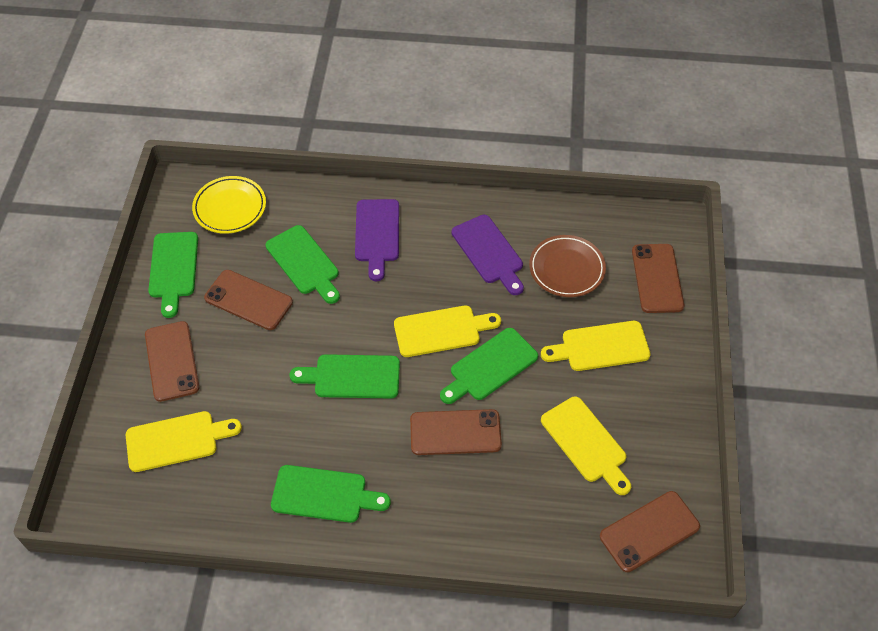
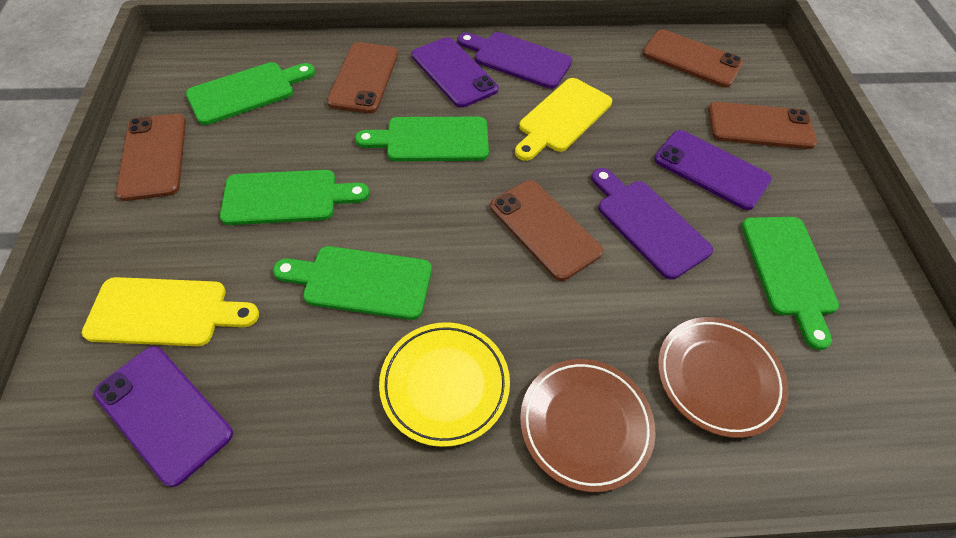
brown plate: 1 -> 2
purple phone: 0 -> 3
yellow cutting board: 4 -> 2

